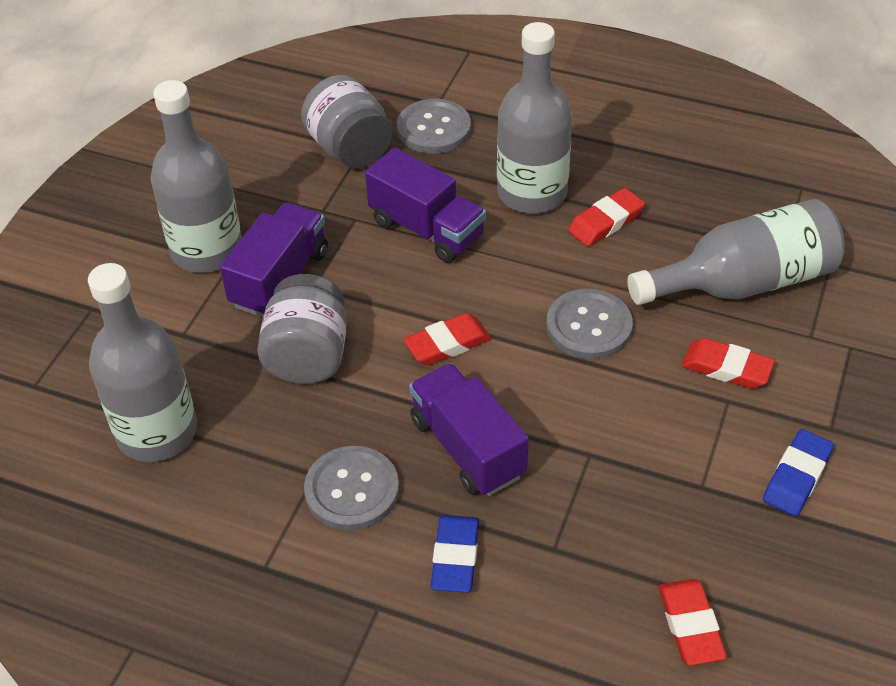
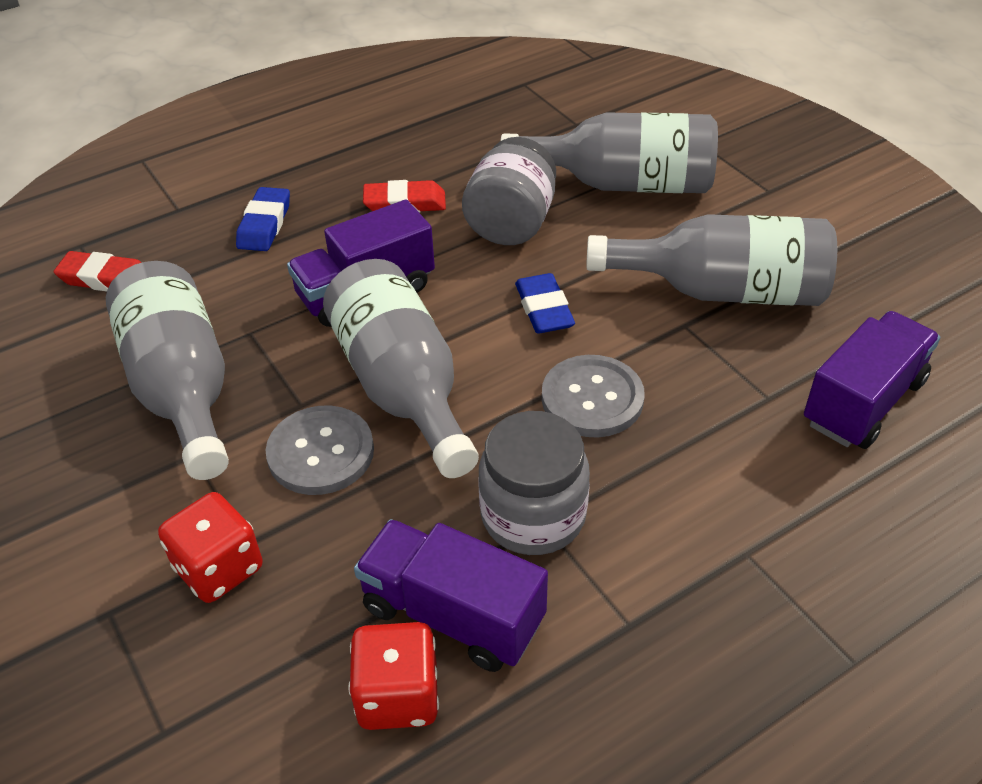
grey button: 3 -> 2
red dice: 0 -> 2
red eraser: 4 -> 2

